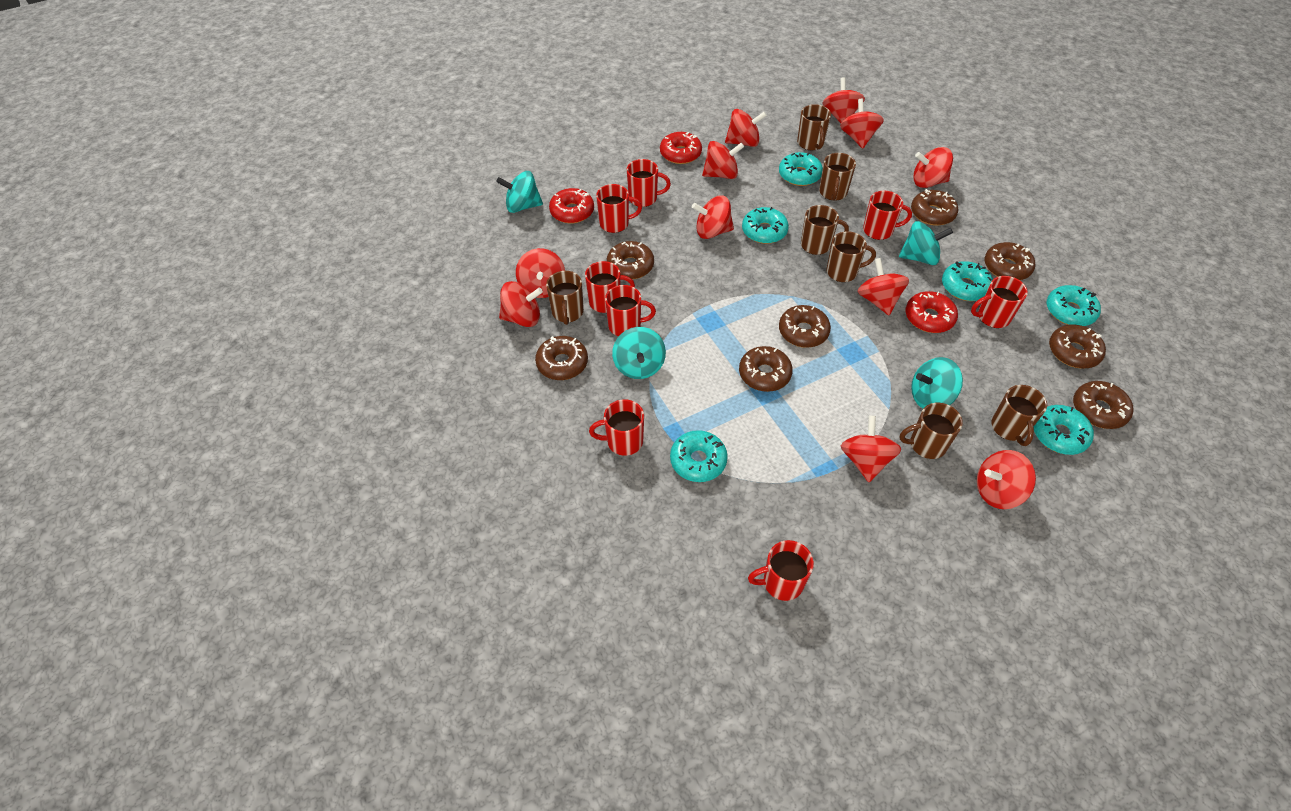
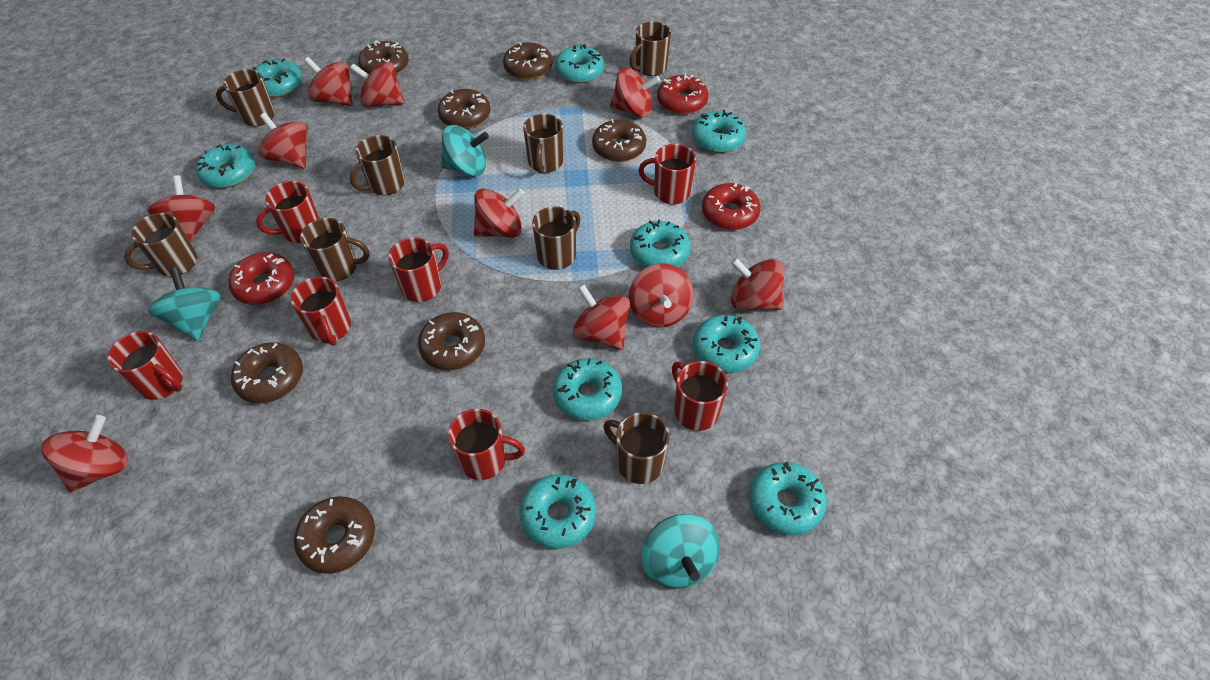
brown donut: 8 -> 7
brown mug: 7 -> 8
red mug: 8 -> 7
red spinning top: 11 -> 10
turquoise donut: 6 -> 9
turquoise spinning top: 4 -> 3

